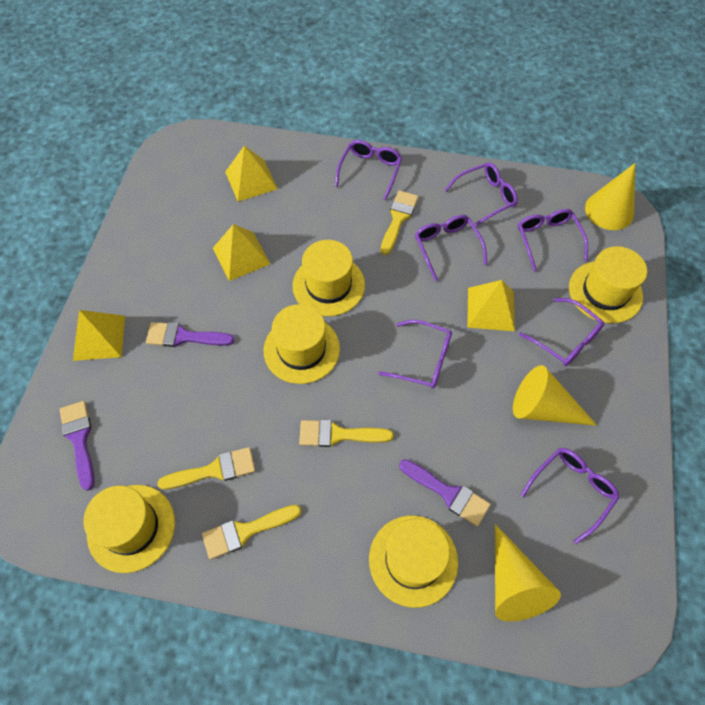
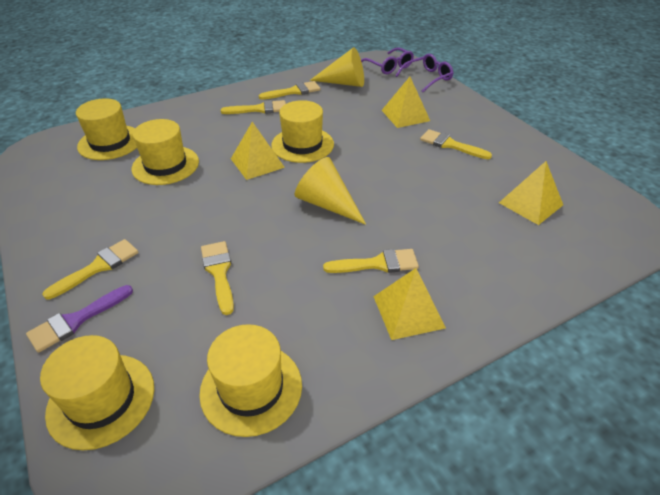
purple brush: 3 -> 1
purple glasses: 7 -> 2
yellow brush: 4 -> 6
yellow cone: 3 -> 2

